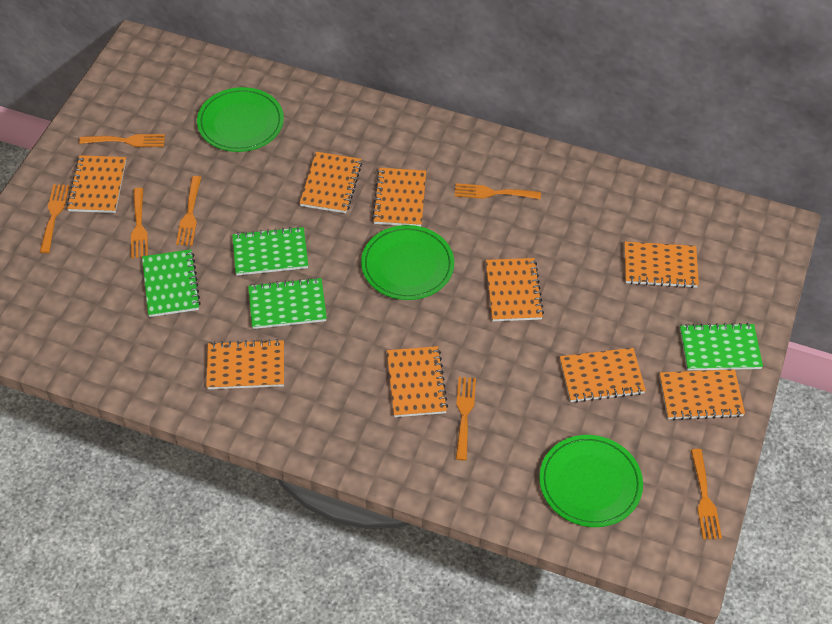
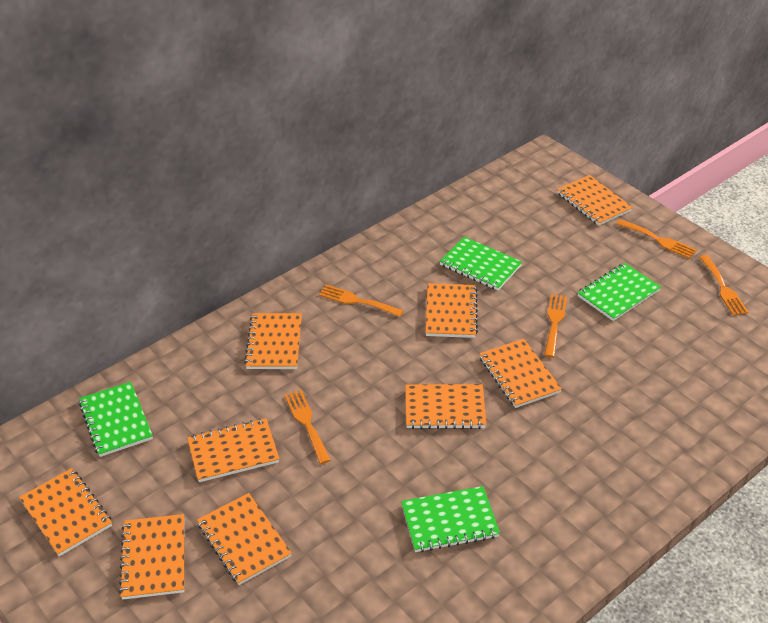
green plate: 3 -> 0
orange fork: 7 -> 5

